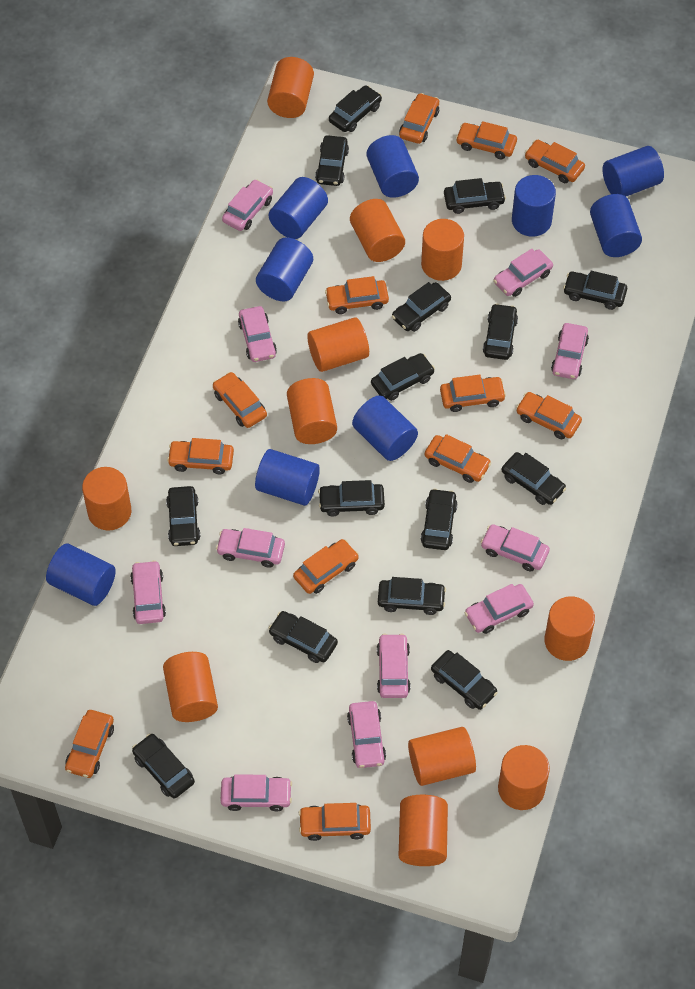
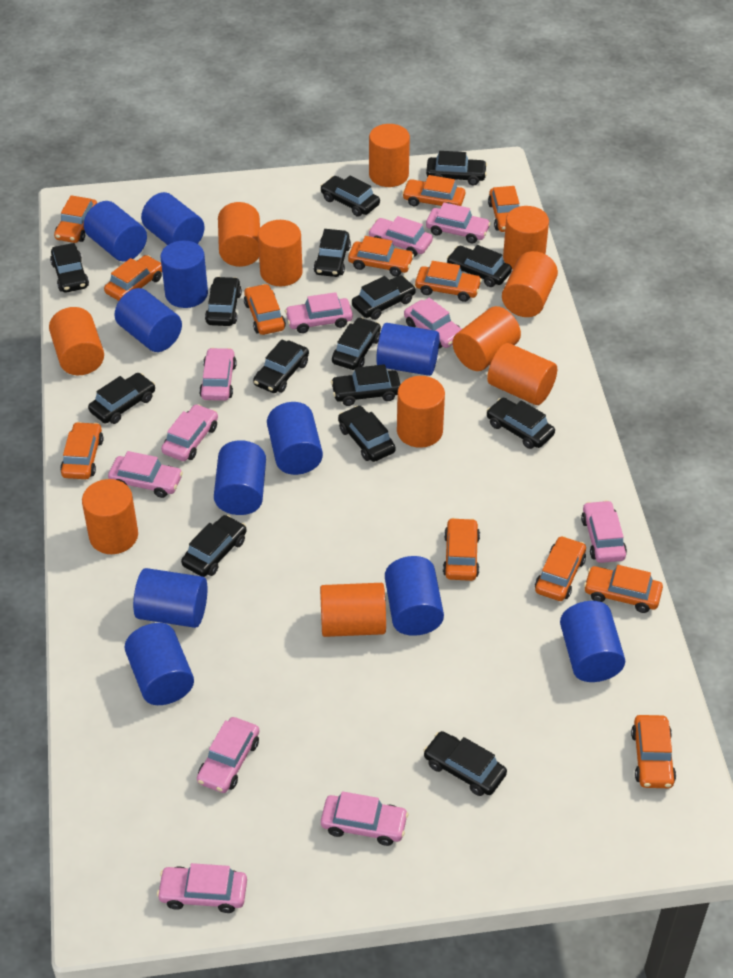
blue cylinder: 9 -> 11

